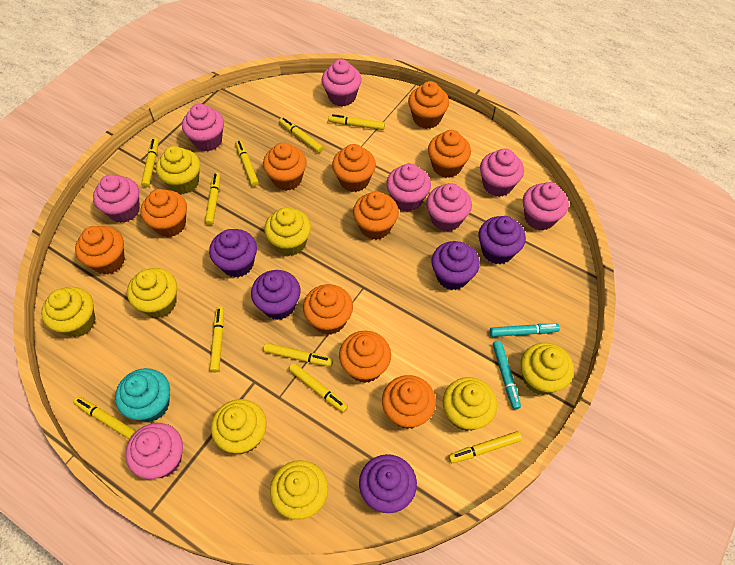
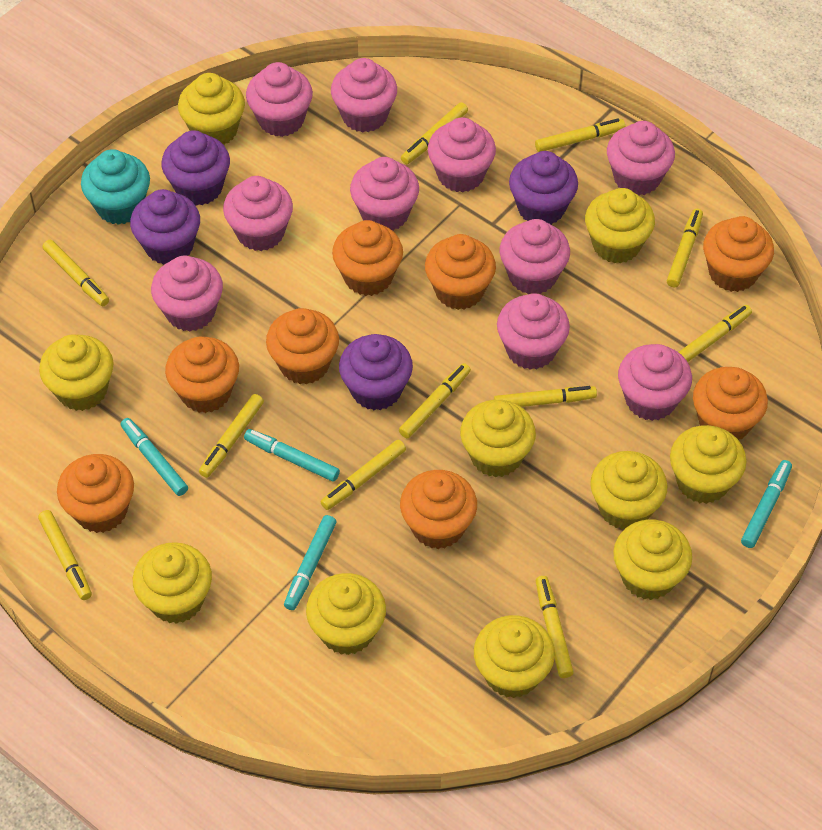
orange cupcake: 10 -> 8
pink cupcake: 8 -> 10
purple cupcake: 5 -> 4
turquoise marker: 2 -> 4
yellow cupcake: 8 -> 10
yellow marker: 10 -> 11

